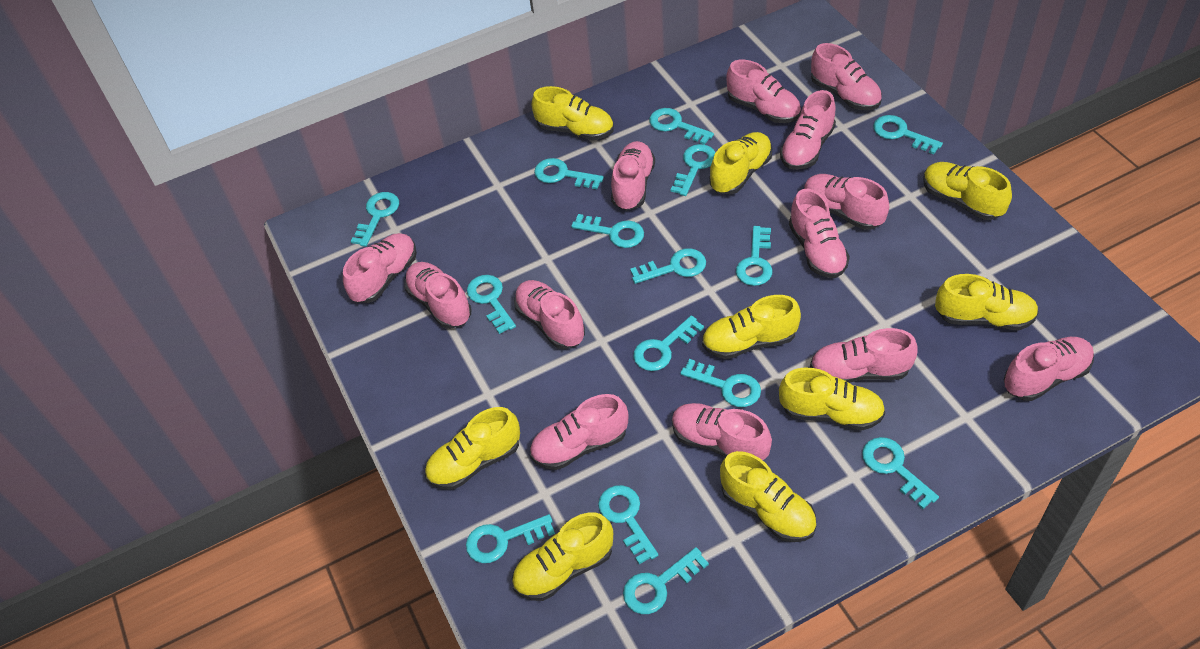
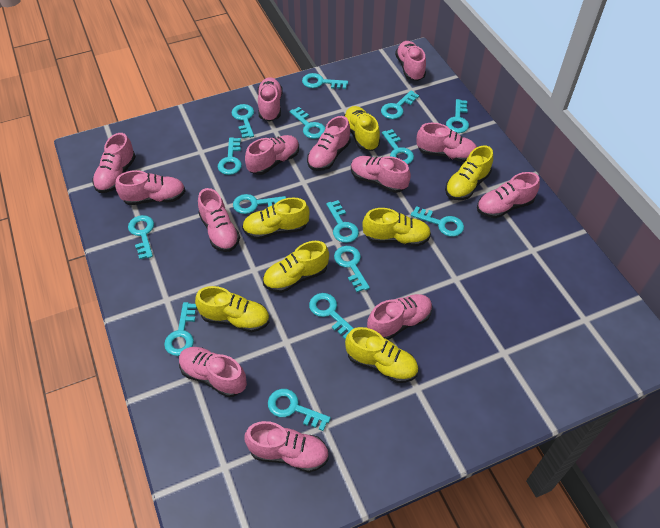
yellow shoe: 9 -> 7

